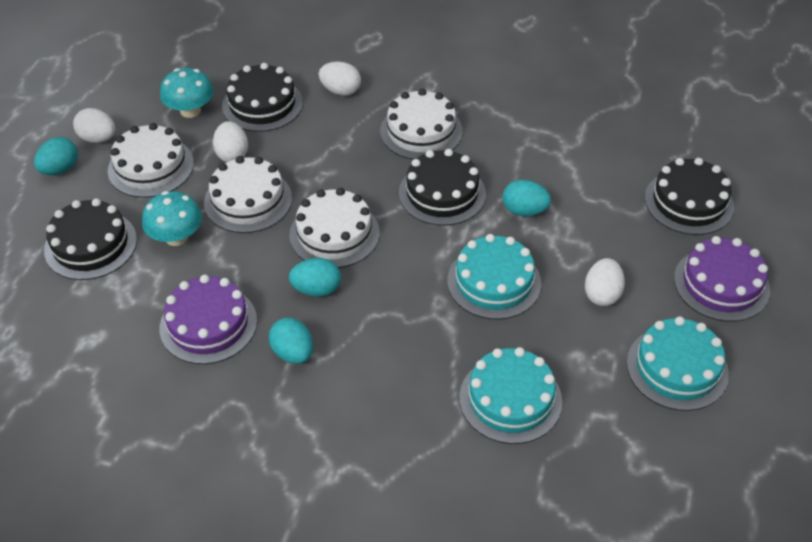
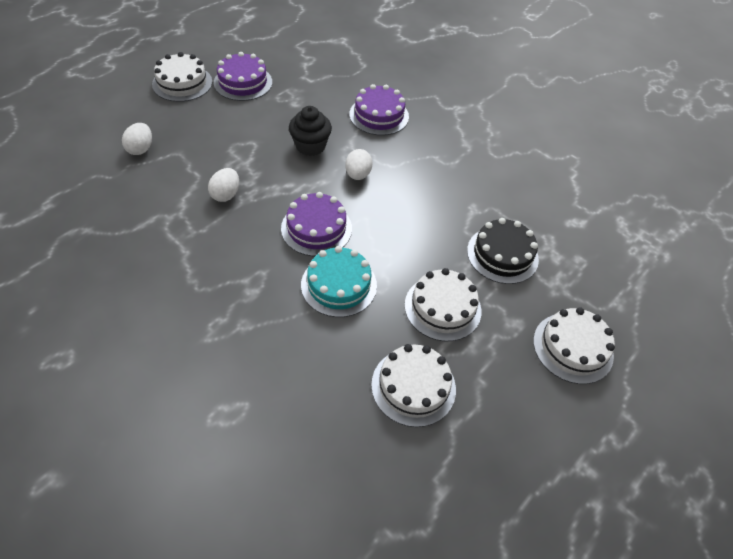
black cake: 4 -> 1
black cupcake: 0 -> 1
purple cake: 2 -> 3
turquoise cake: 3 -> 1
turquoise egg: 4 -> 0
turquoise mushroom: 2 -> 0
white egg: 4 -> 3

